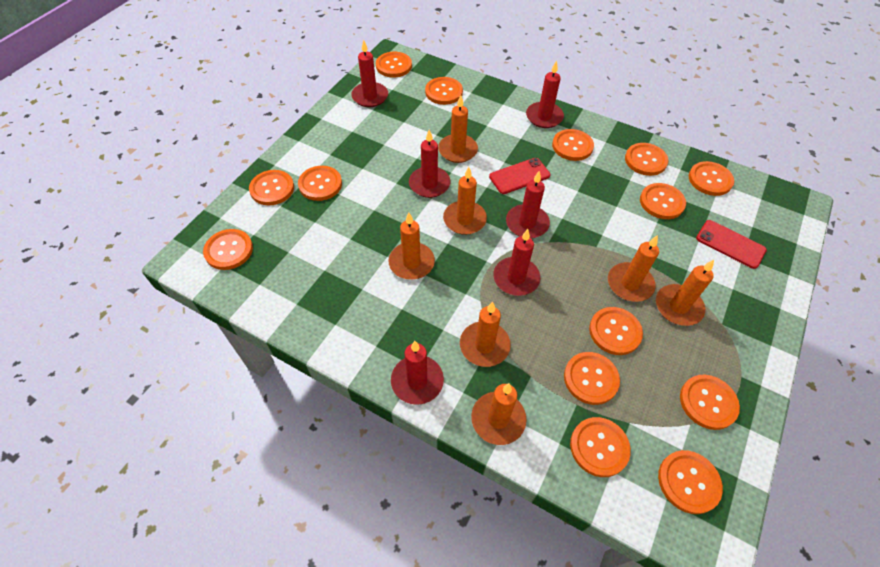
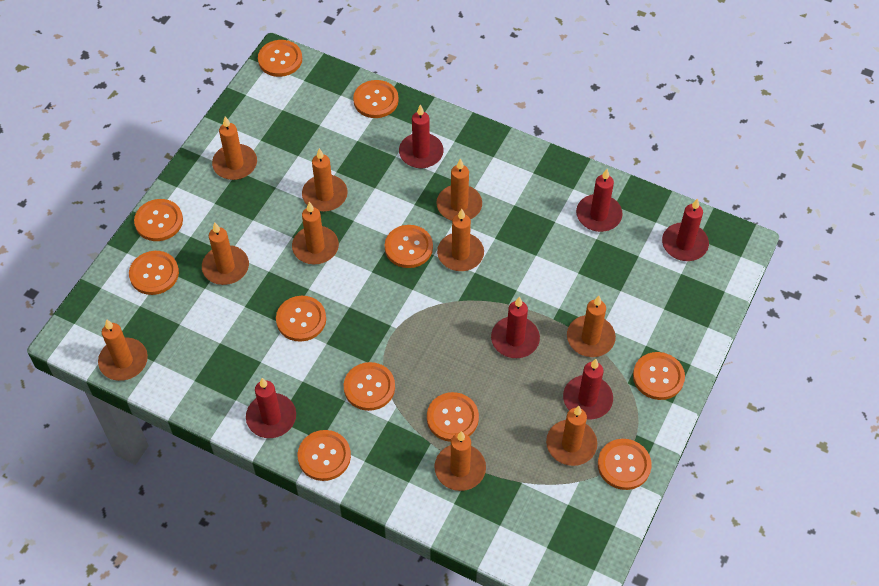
orange button: 14 -> 11
orange candle: 7 -> 10
red phone: 2 -> 0

